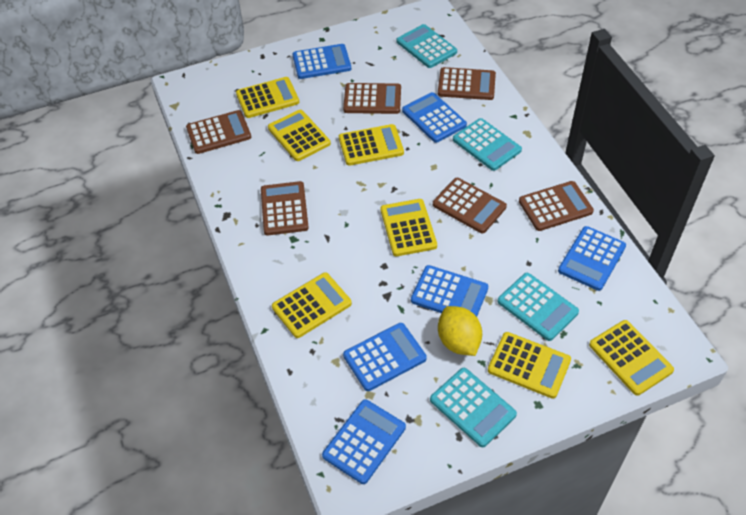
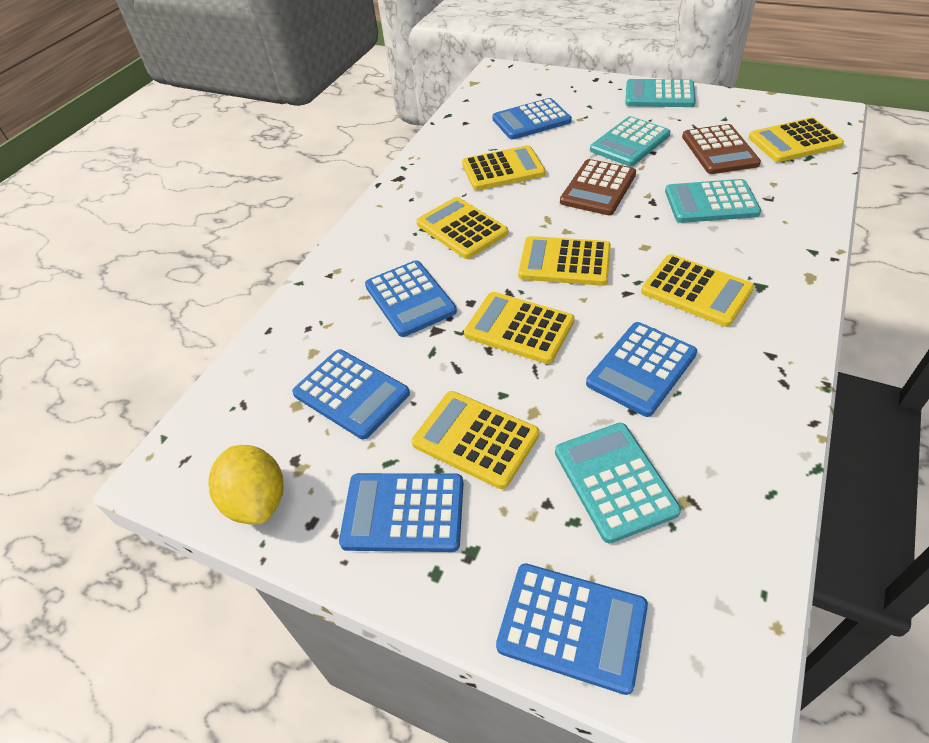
brown calculator: 6 -> 2

